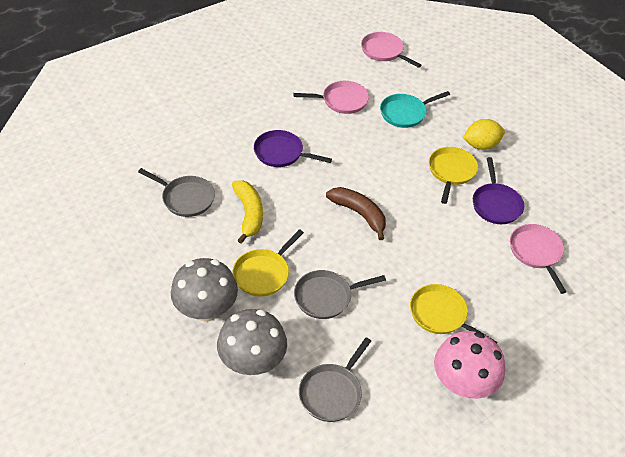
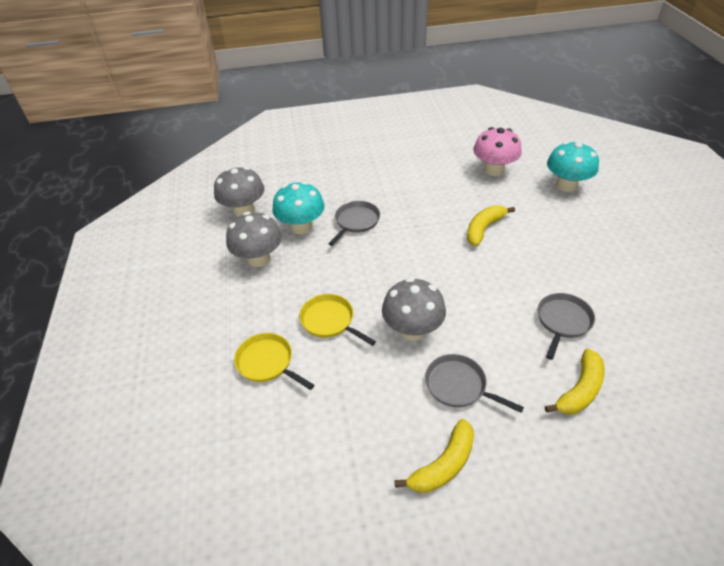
brown banana: 1 -> 0
grey mushroom: 2 -> 3
pink pan: 3 -> 0
purple pan: 2 -> 0
turquoise mushroom: 0 -> 2
turquoise pan: 1 -> 0
yellow banana: 1 -> 3
yellow lemon: 1 -> 0
yellow pan: 3 -> 2

